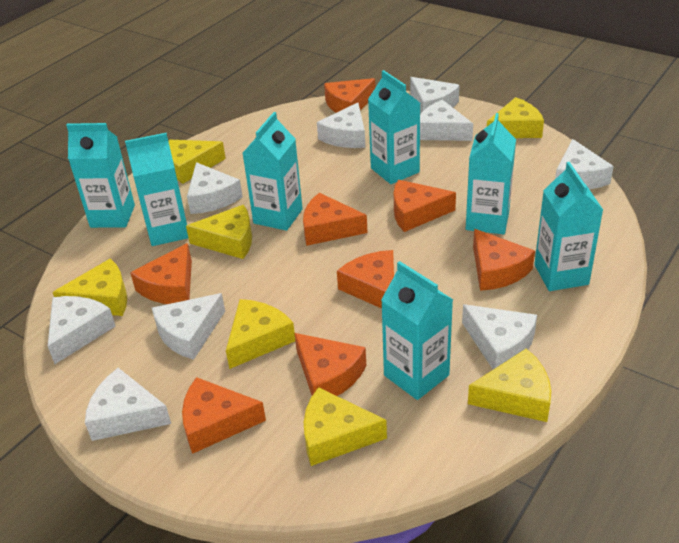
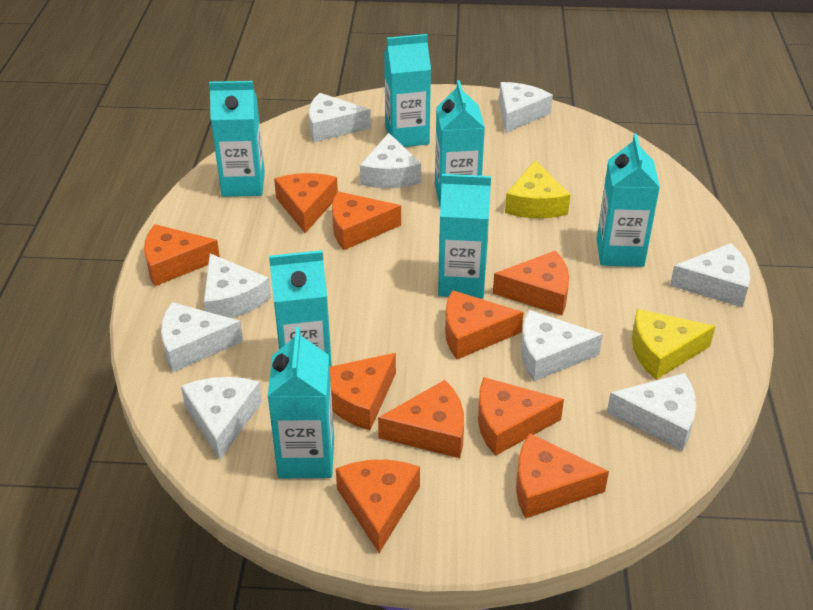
orange cheese: 8 -> 10
yellow cheese: 7 -> 2

